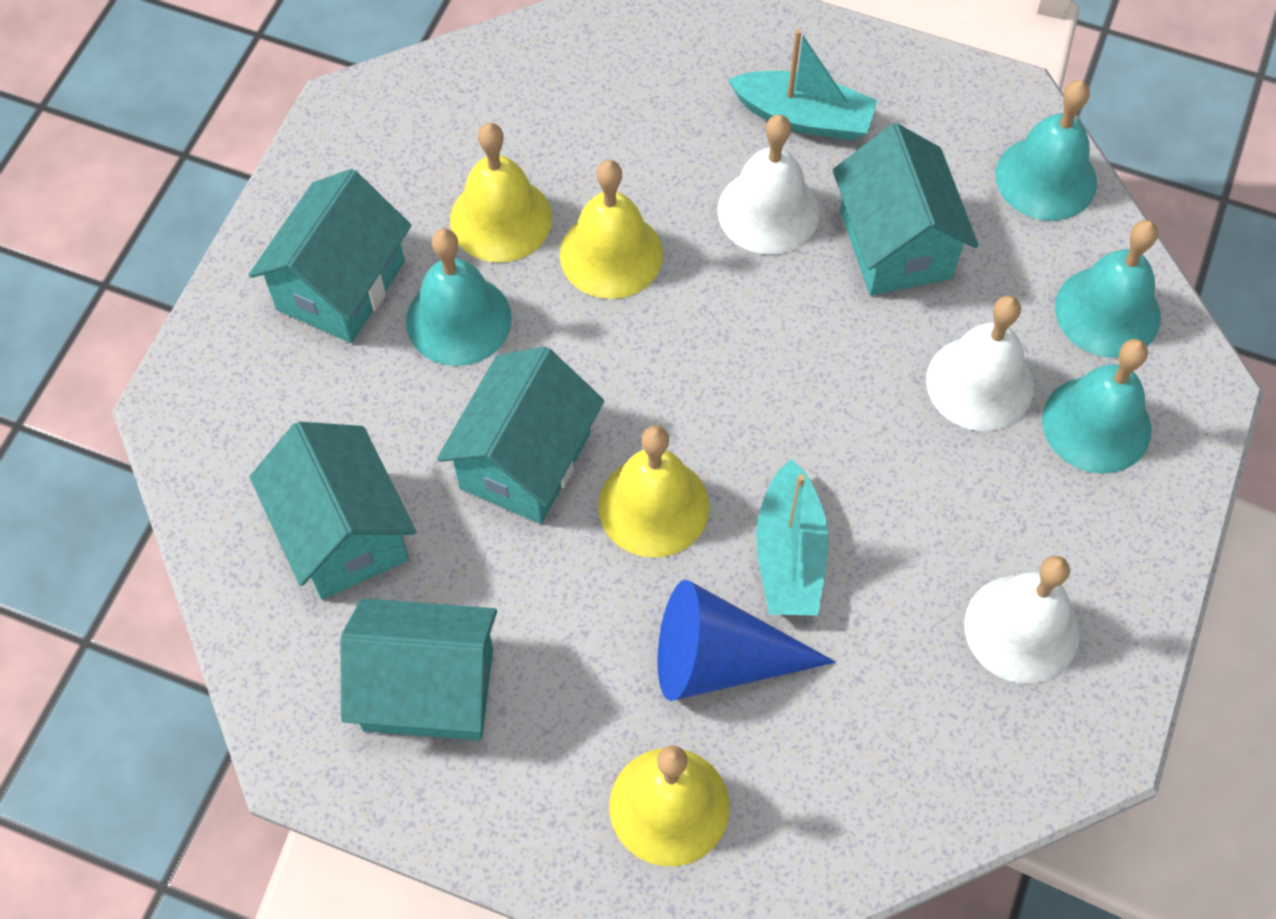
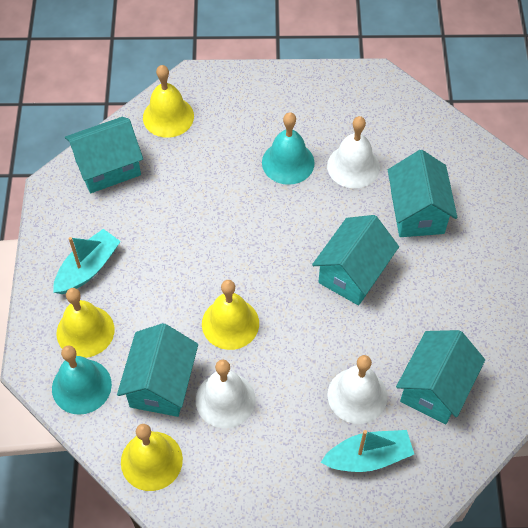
blue cone: 1 -> 0
turquoise bell: 4 -> 2

